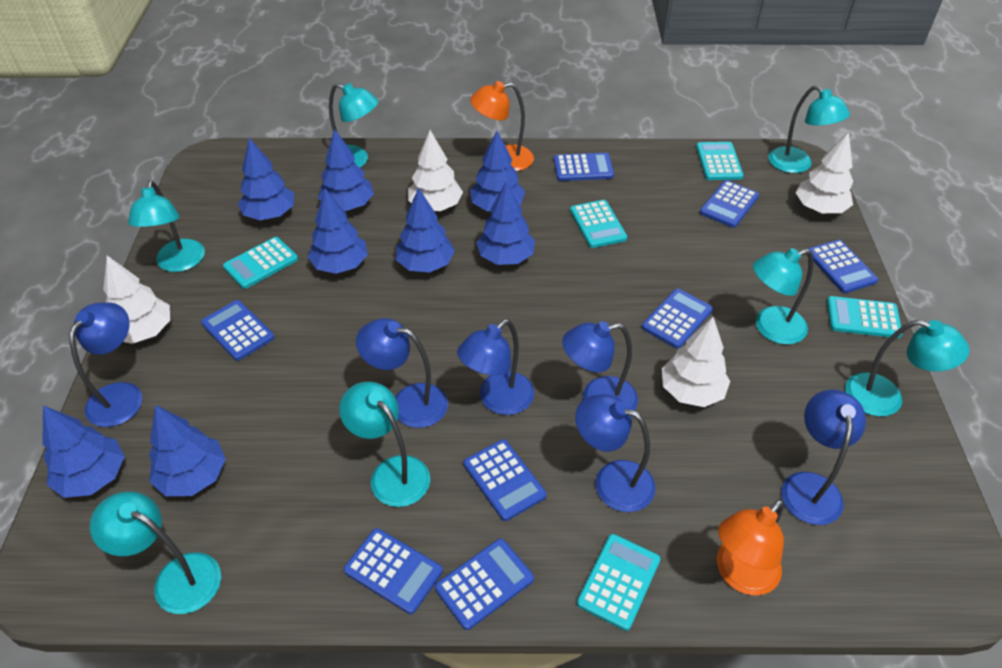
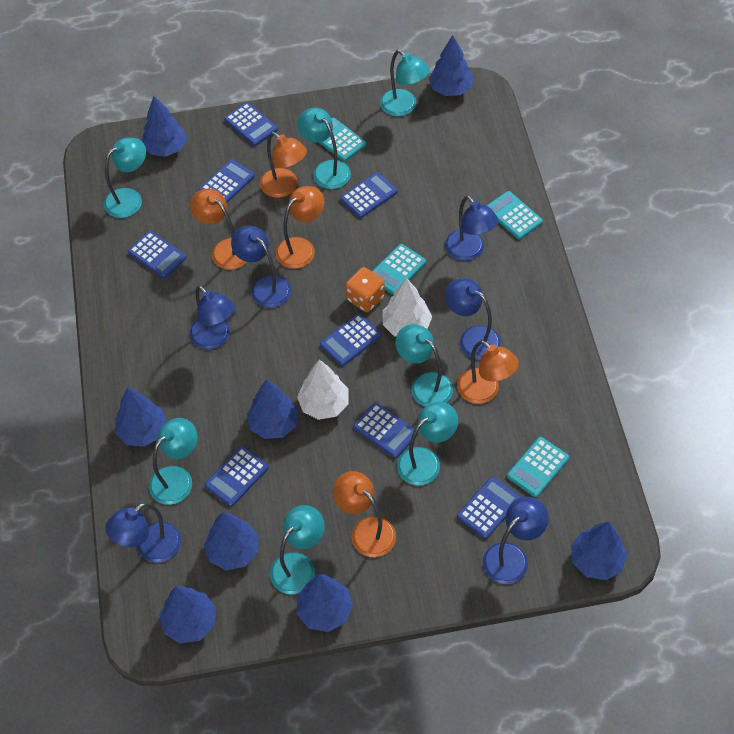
orange dice: 0 -> 1
orange lamp: 2 -> 5
turquoise calculator: 5 -> 4
white tree: 4 -> 2

